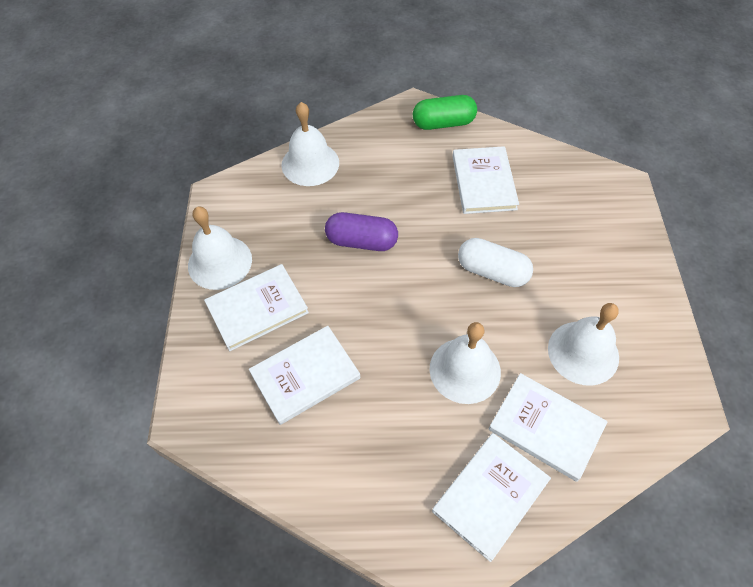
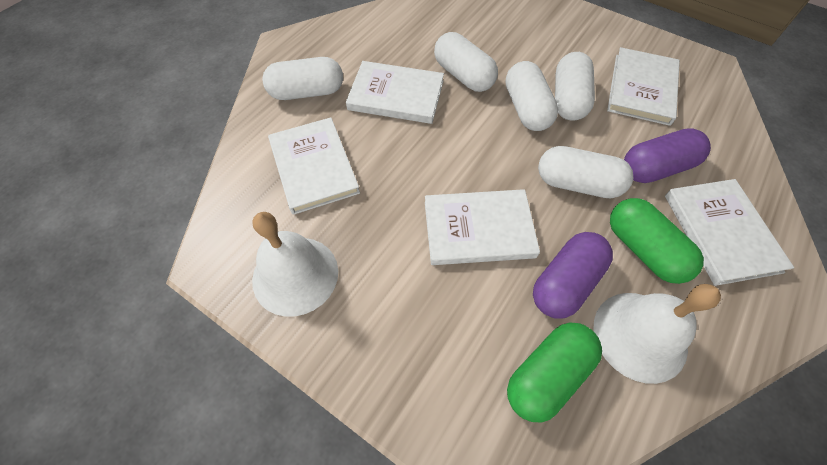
green capsule: 1 -> 2
purple capsule: 1 -> 2
white bell: 4 -> 2
white capsule: 1 -> 5

